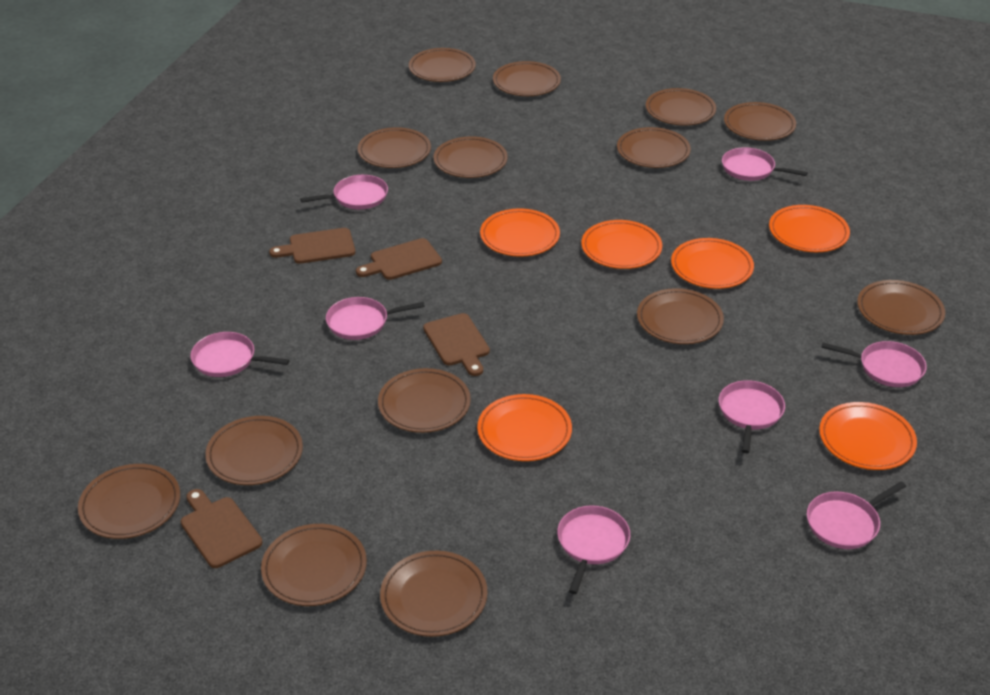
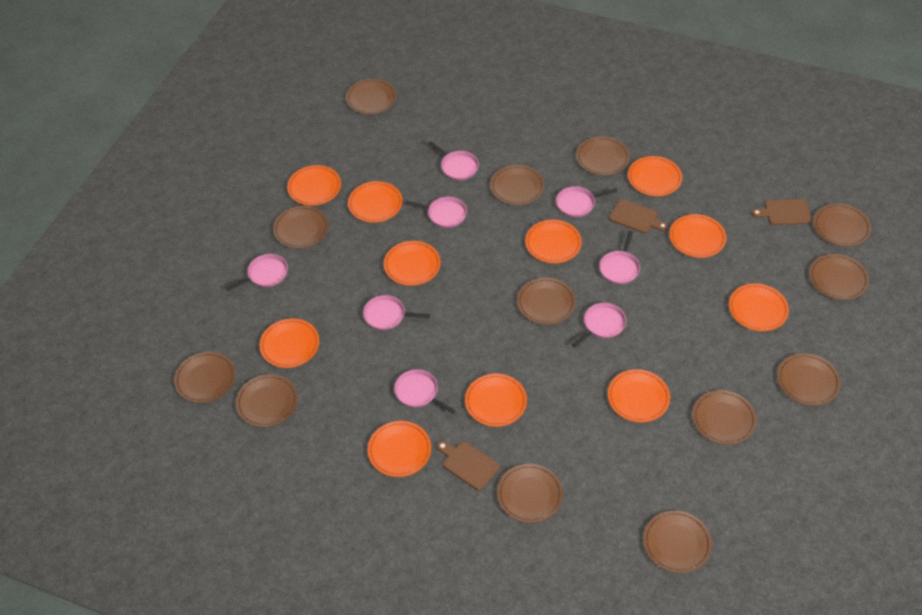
brown cutting board: 4 -> 3
brown plate: 14 -> 13
orange plate: 6 -> 11

